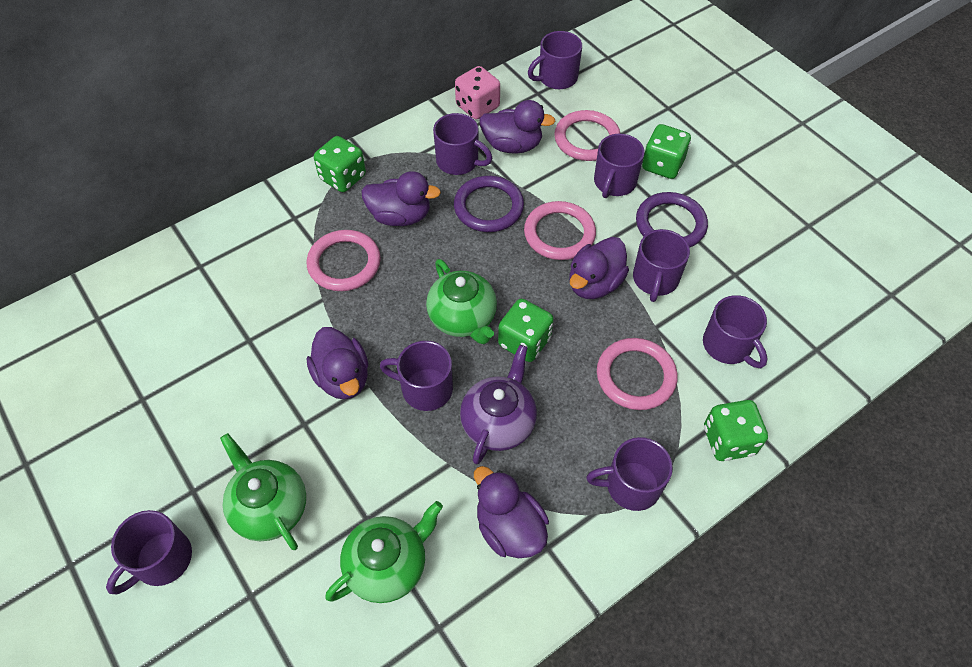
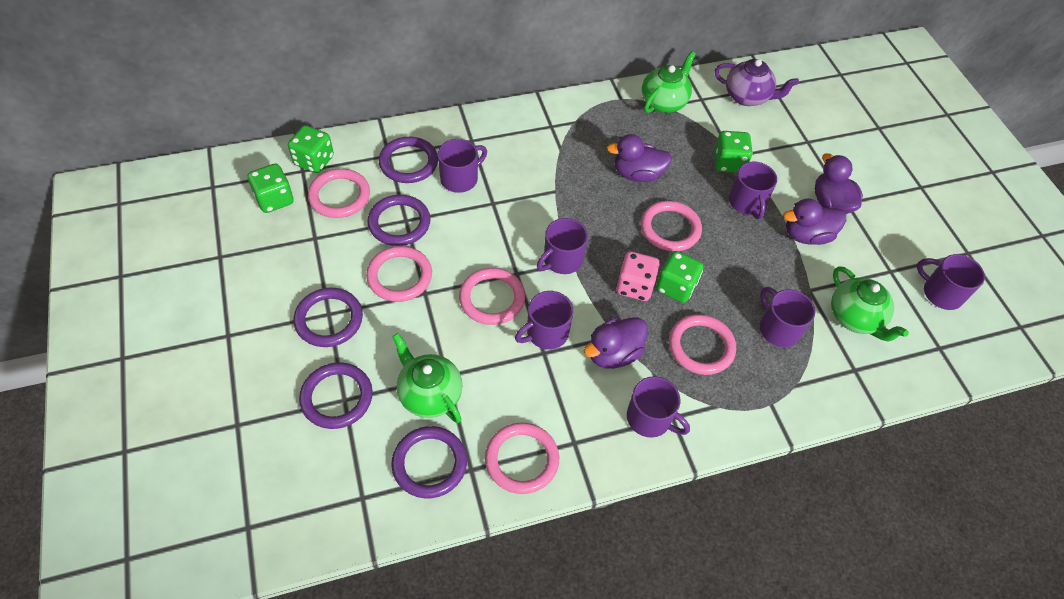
pink ring: 4 -> 6
purple duck: 5 -> 4
purple mug: 8 -> 7
purple ring: 2 -> 5

